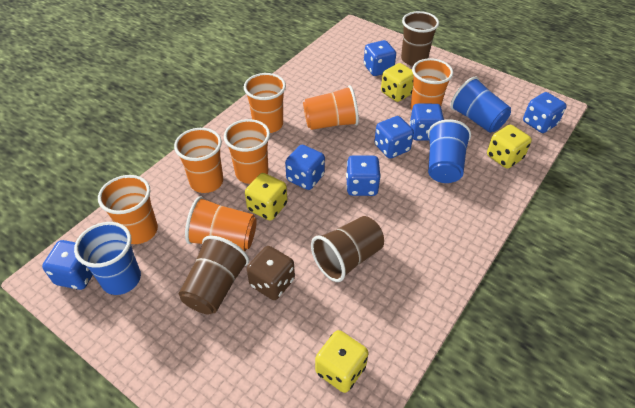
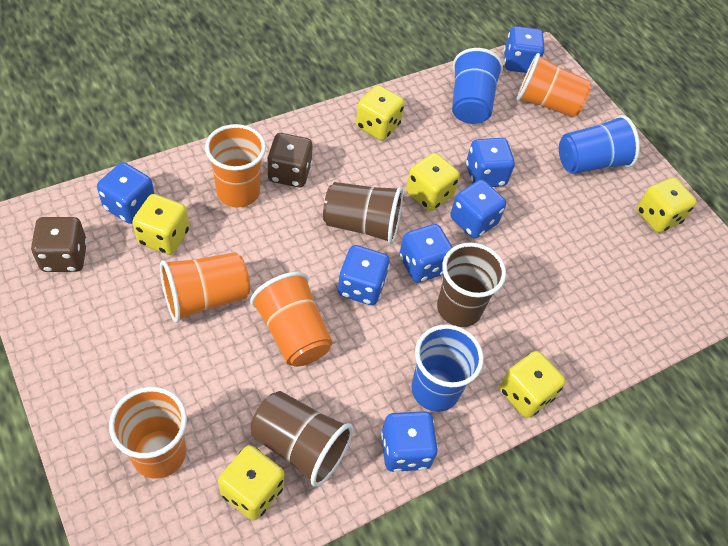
brown dice: 1 -> 2
orange cup: 7 -> 5
yellow dice: 4 -> 6

